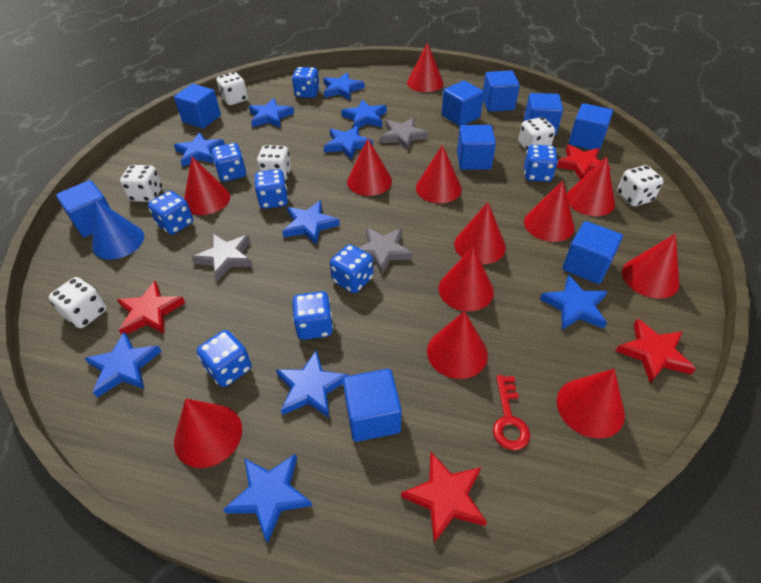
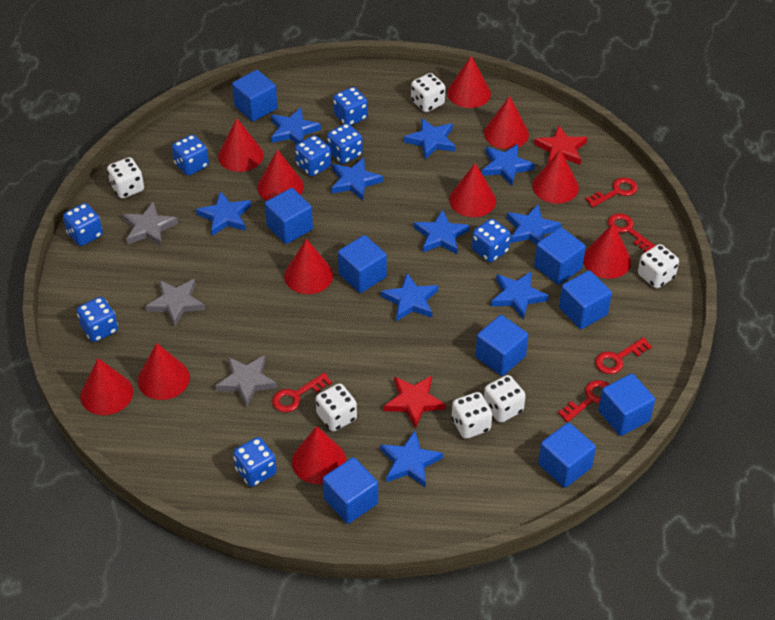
blue cone: 1 -> 0
red cone: 12 -> 11
red key: 1 -> 5
red star: 4 -> 2

